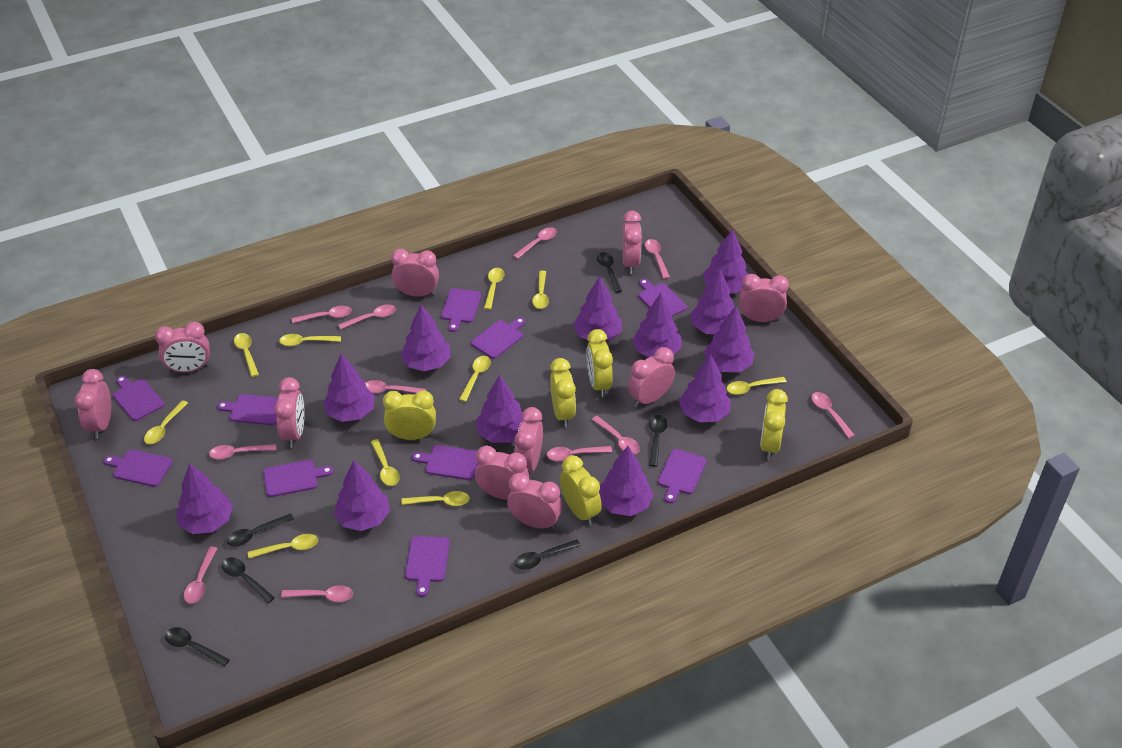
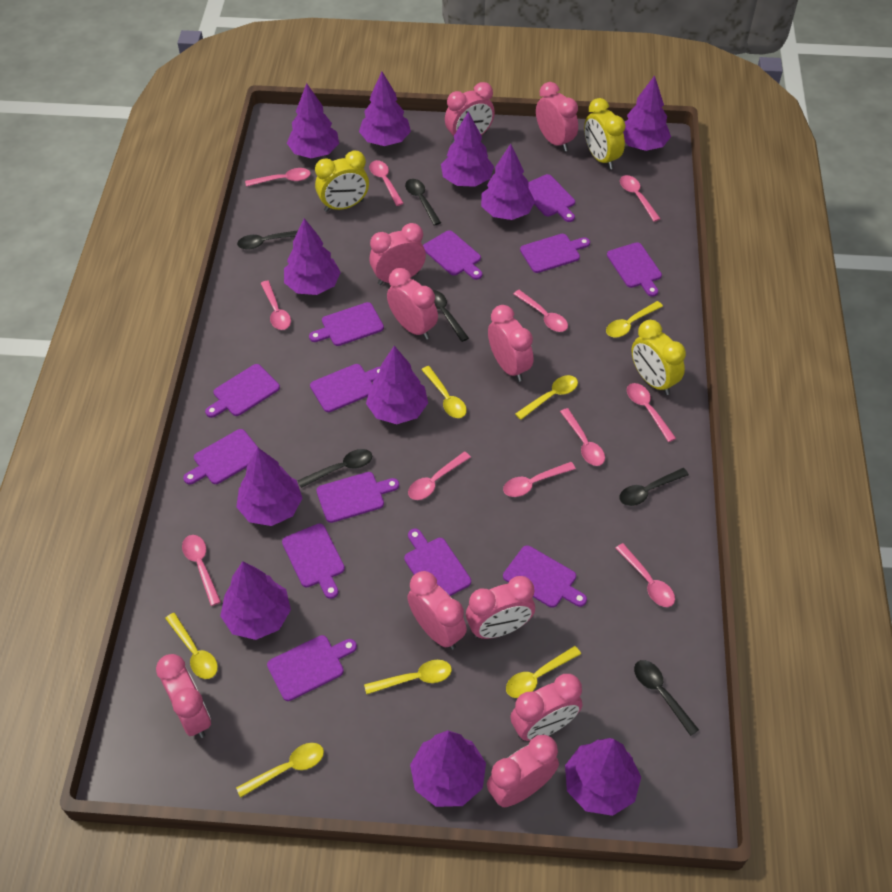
purple cutting board: 10 -> 13
purple tree: 12 -> 11
yellow clock: 5 -> 3
yellow spoon: 10 -> 7

